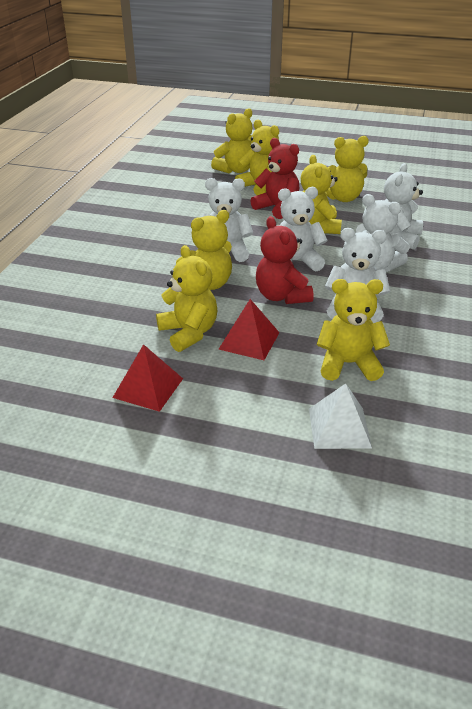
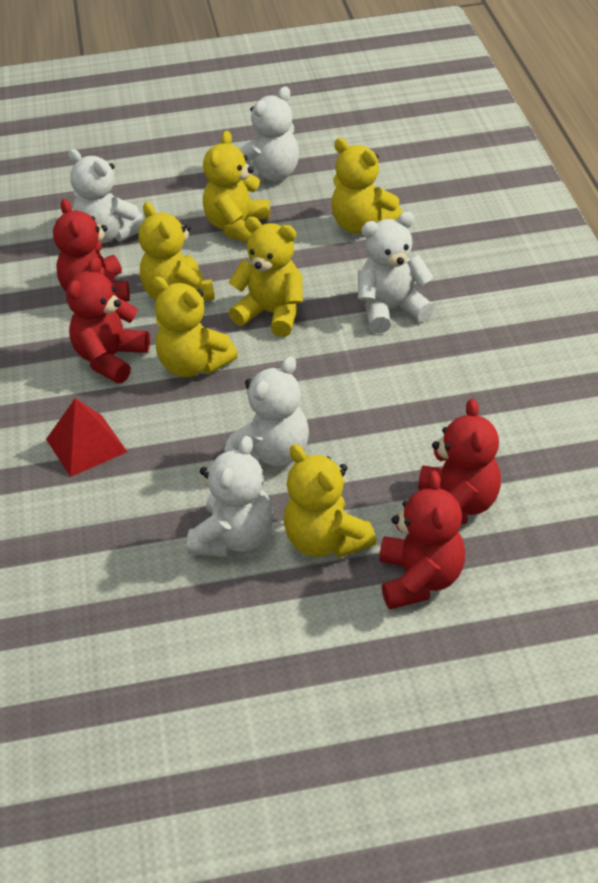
red pyramid: 2 -> 1
red teddy bear: 2 -> 4
white pyramid: 1 -> 0
yellow teddy bear: 7 -> 6

